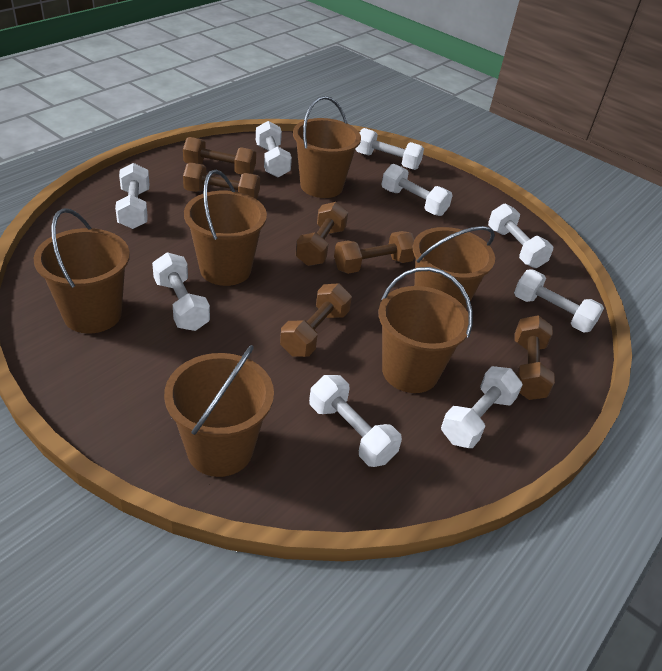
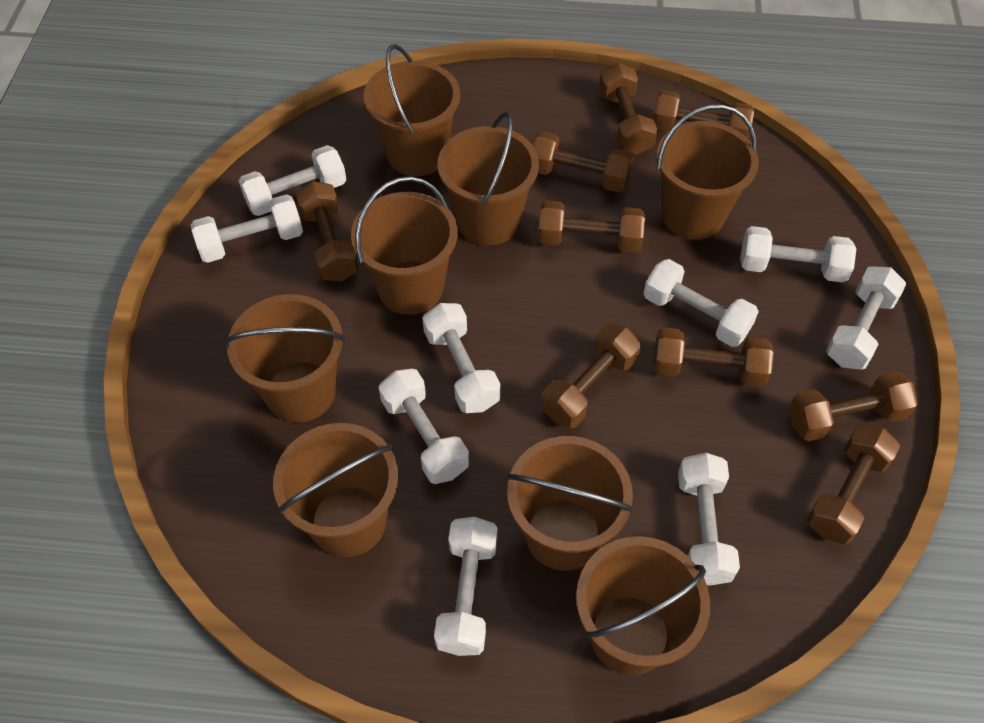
brown bucket: 6 -> 8
brown dumbbell: 6 -> 9

